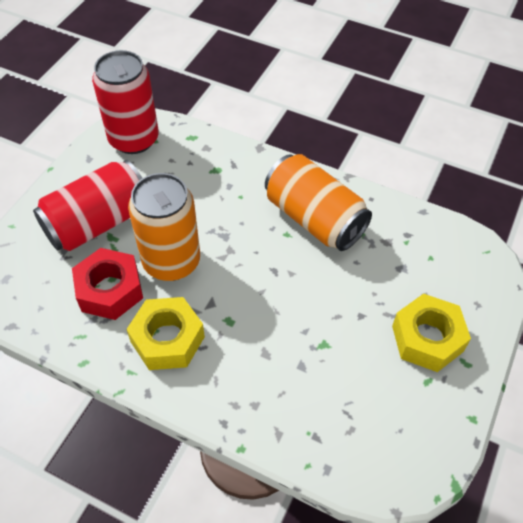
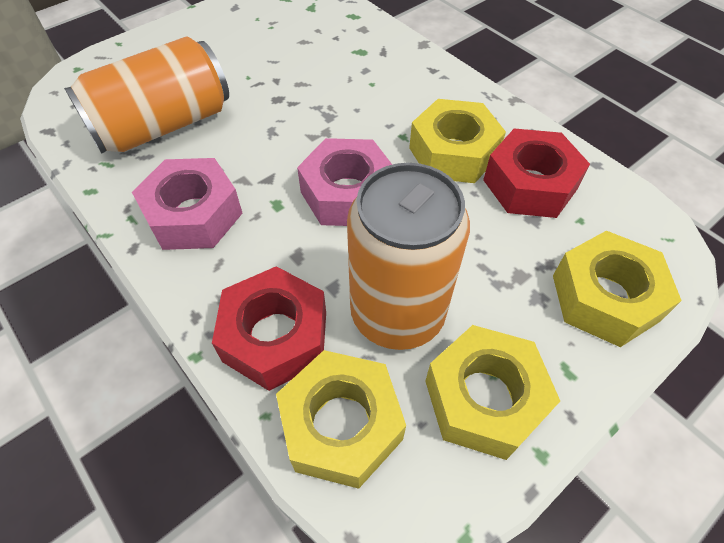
pink nut: 0 -> 2
red can: 2 -> 0
red nut: 1 -> 2
yellow nut: 2 -> 4

